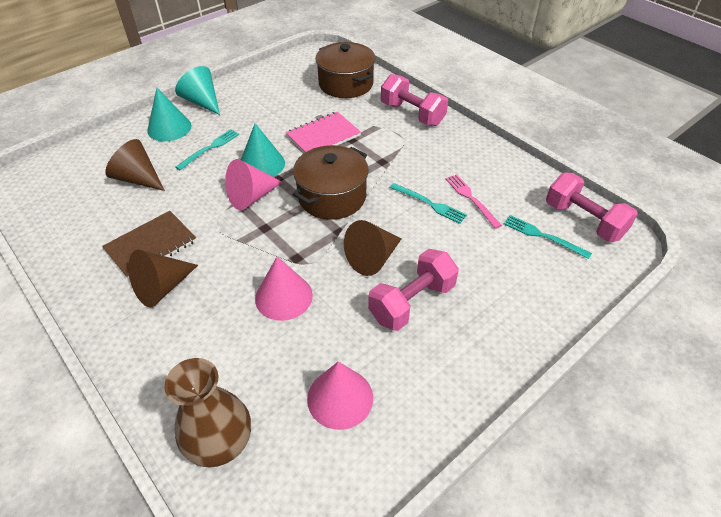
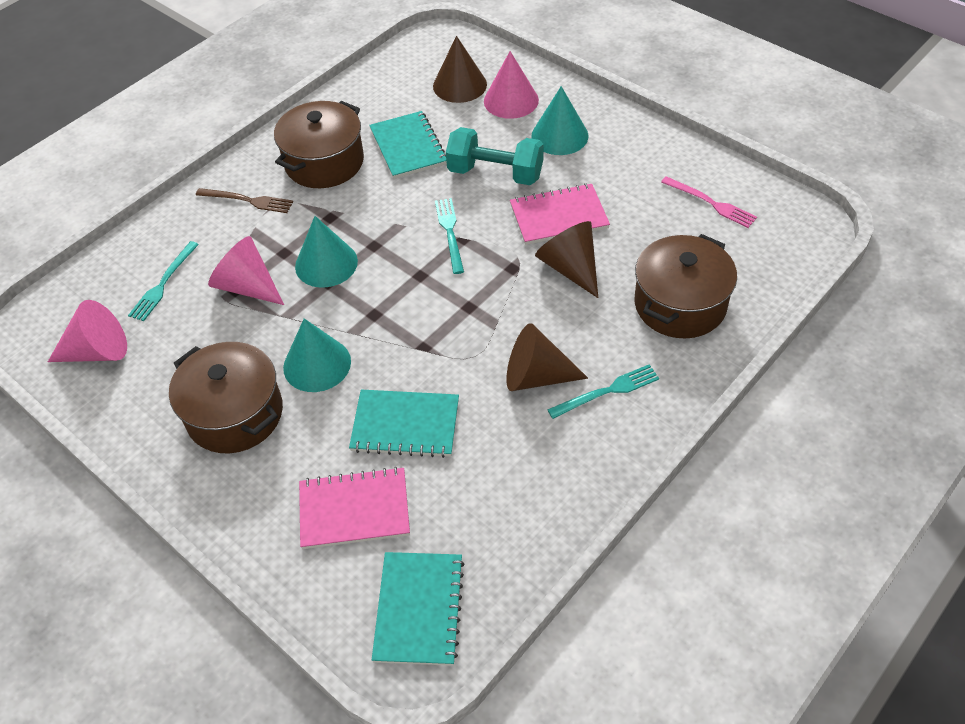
brown fork: 0 -> 1
brown notebook: 1 -> 0
brown pot: 2 -> 3
brown vase: 1 -> 0
pink dumbbell: 3 -> 0
pink notebook: 1 -> 2
turquoise dumbbell: 0 -> 1
turquoise notebook: 0 -> 3

